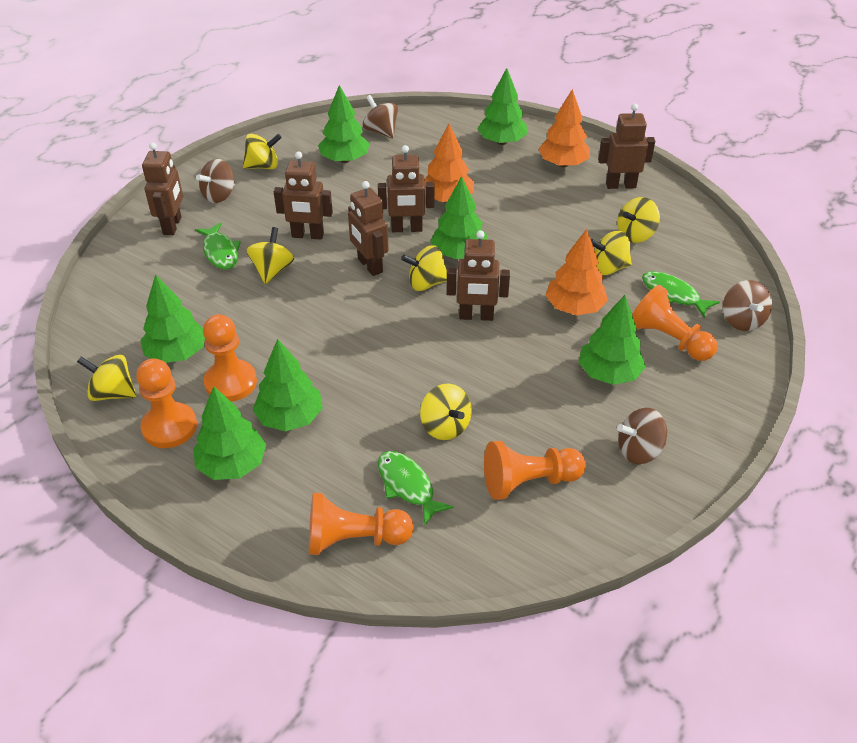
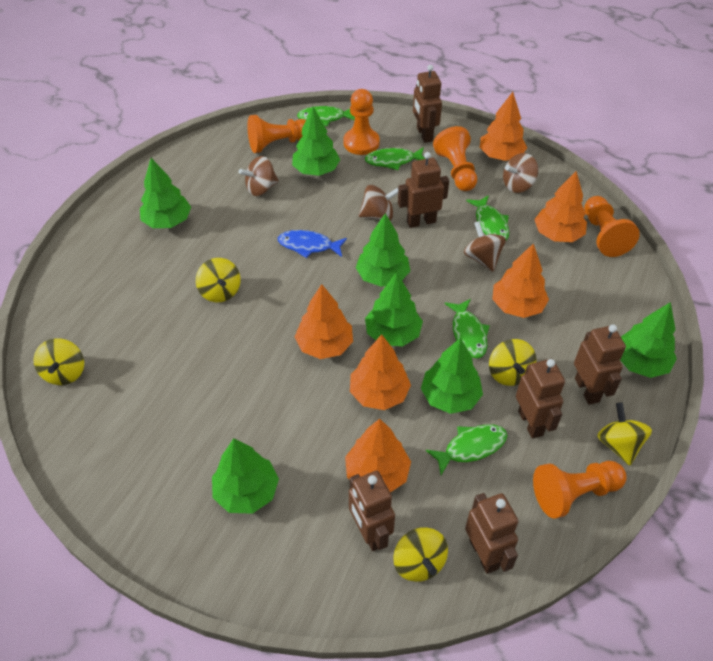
blue fish: 0 -> 1
green fish: 3 -> 5
orange tree: 3 -> 6
yellow spinning top: 7 -> 5

